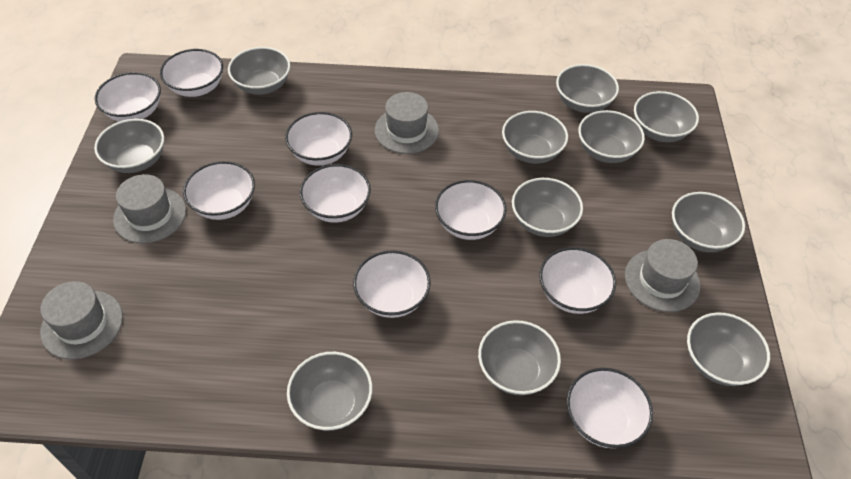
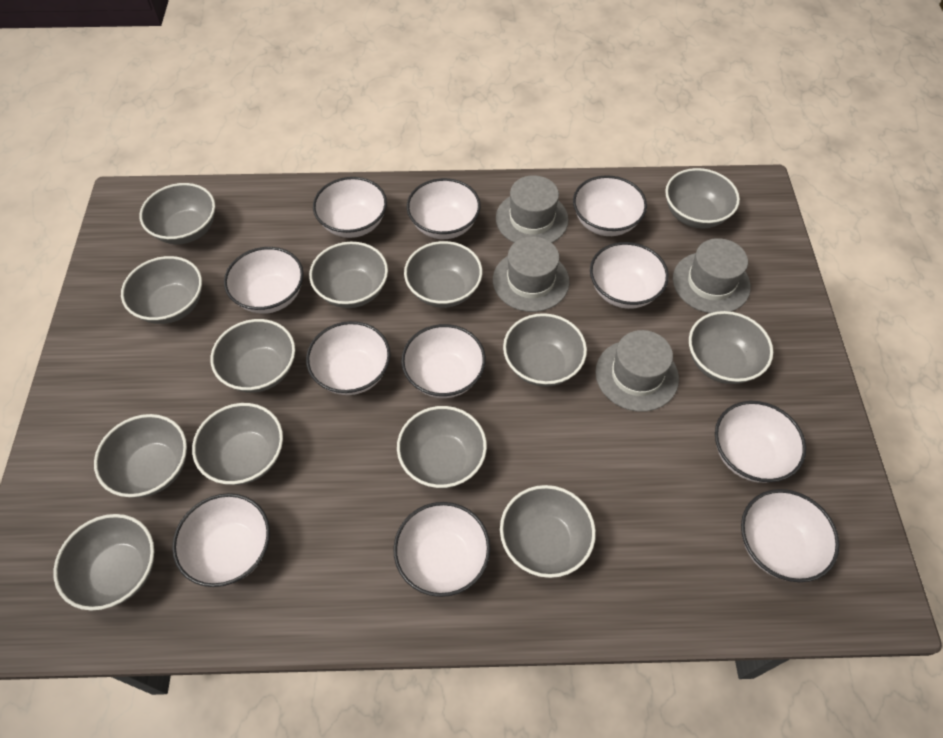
grey bowl: 11 -> 13
white bowl: 9 -> 11

